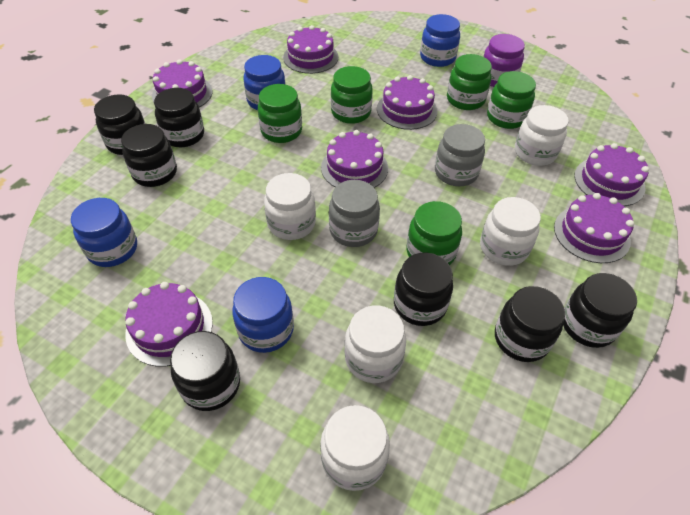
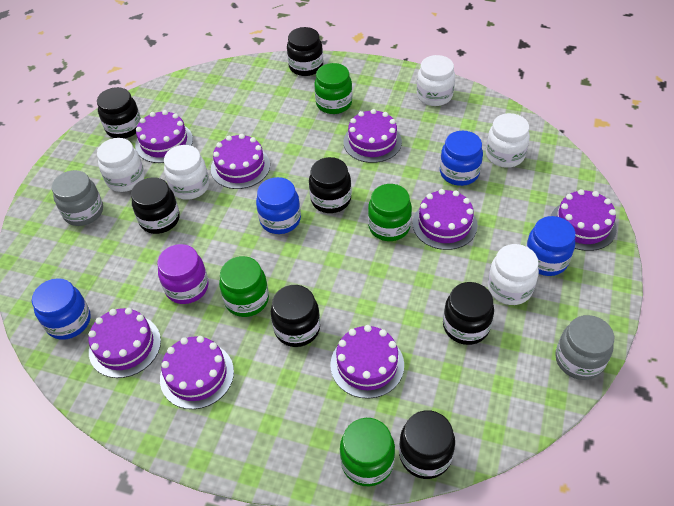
green jar: 5 -> 4
purple cake: 7 -> 8

